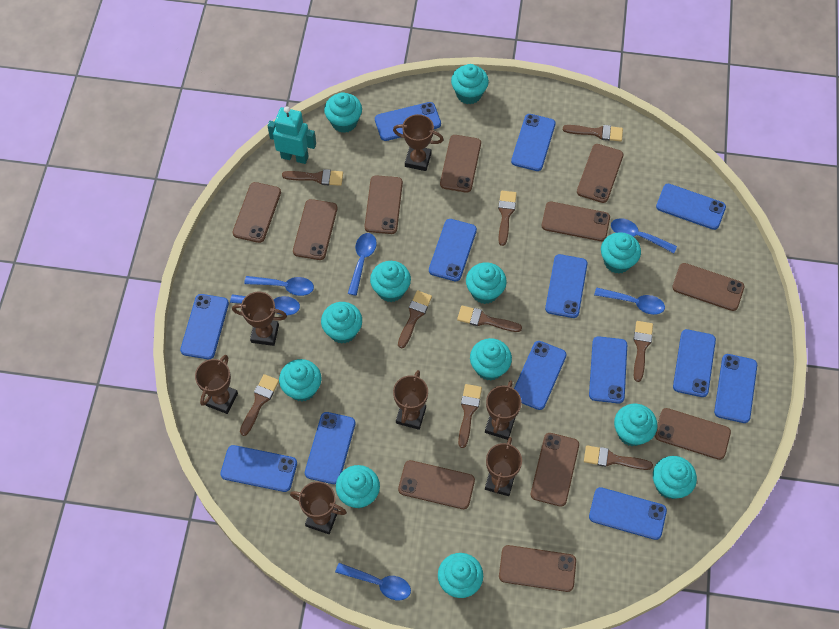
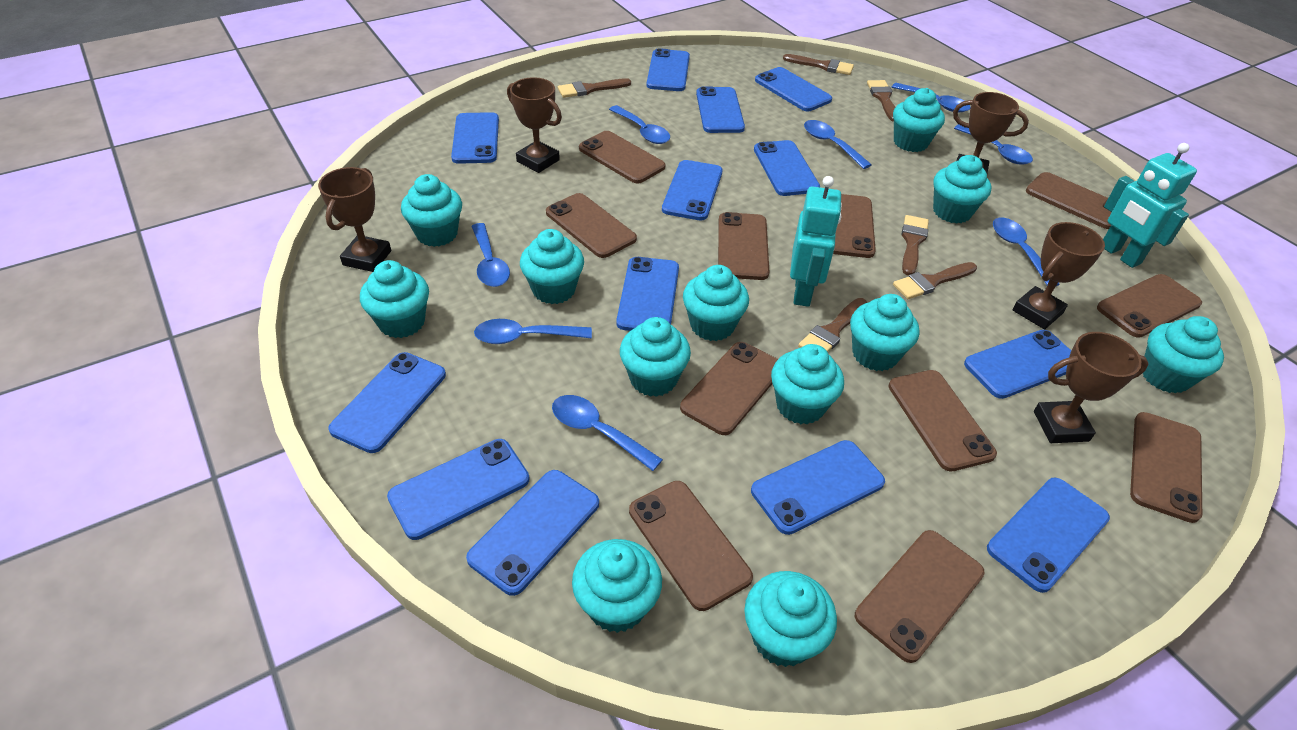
blue spoon: 6 -> 8
brown brush: 9 -> 6
brown trophy: 7 -> 5
turquoise robot: 1 -> 2

